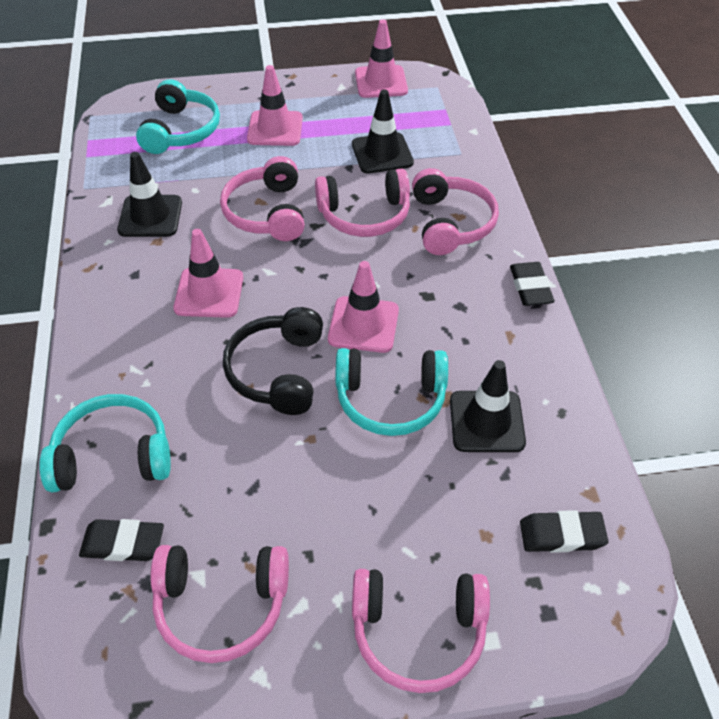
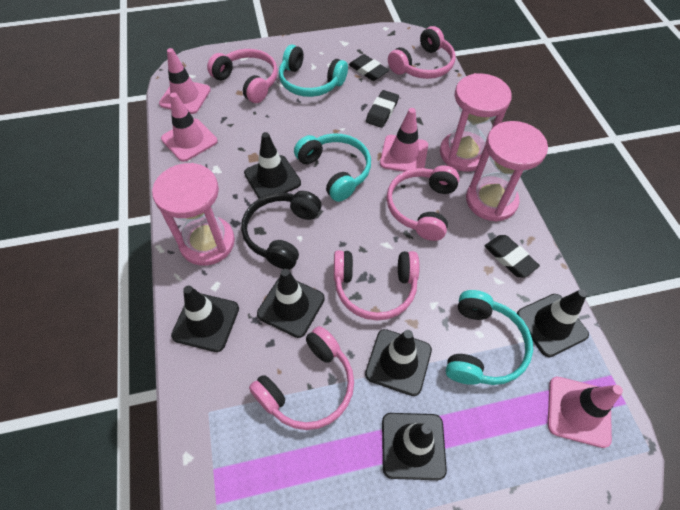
black traffic cone: 3 -> 6
pink hourglass: 0 -> 3

